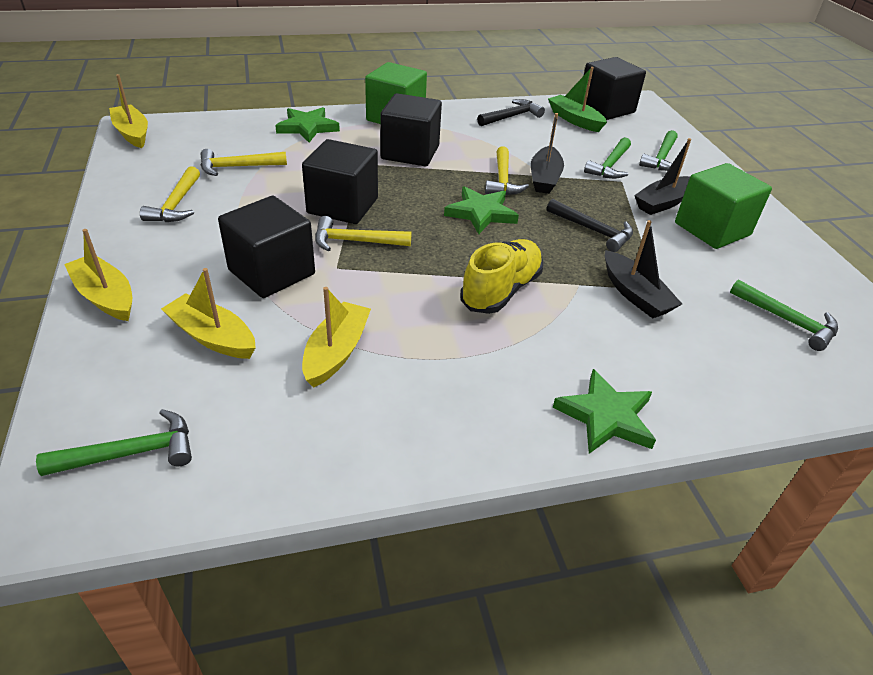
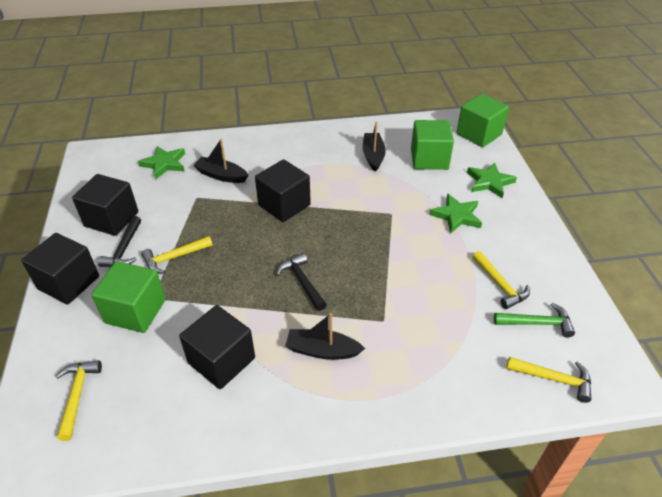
green boat: 1 -> 0
green cube: 2 -> 3
green hammer: 4 -> 1
yellow boat: 4 -> 0
yellow shoe: 1 -> 0

